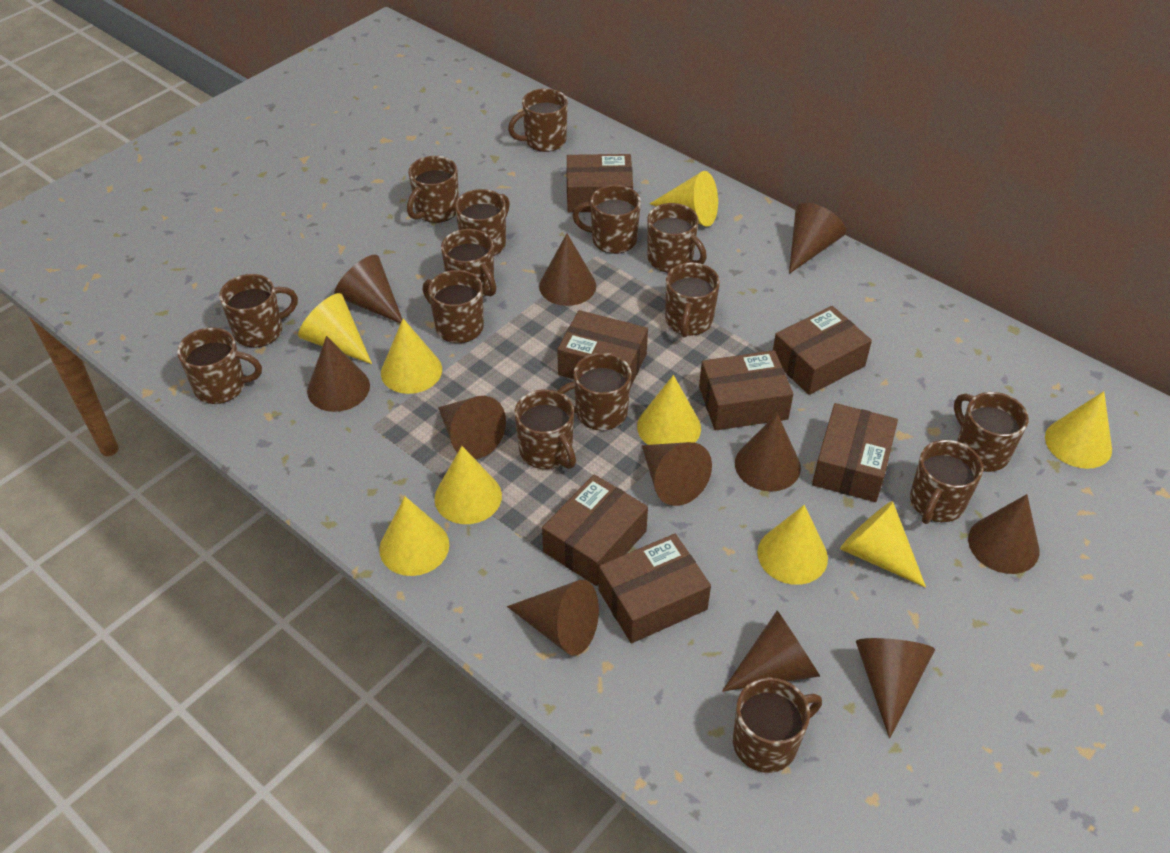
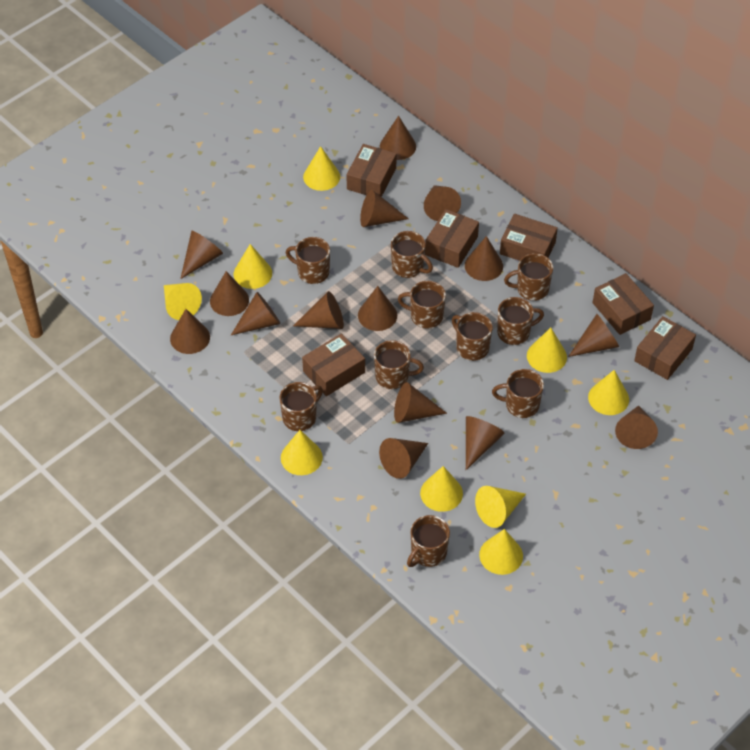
brown box: 7 -> 6
brown cone: 11 -> 15
brown mug: 15 -> 10

